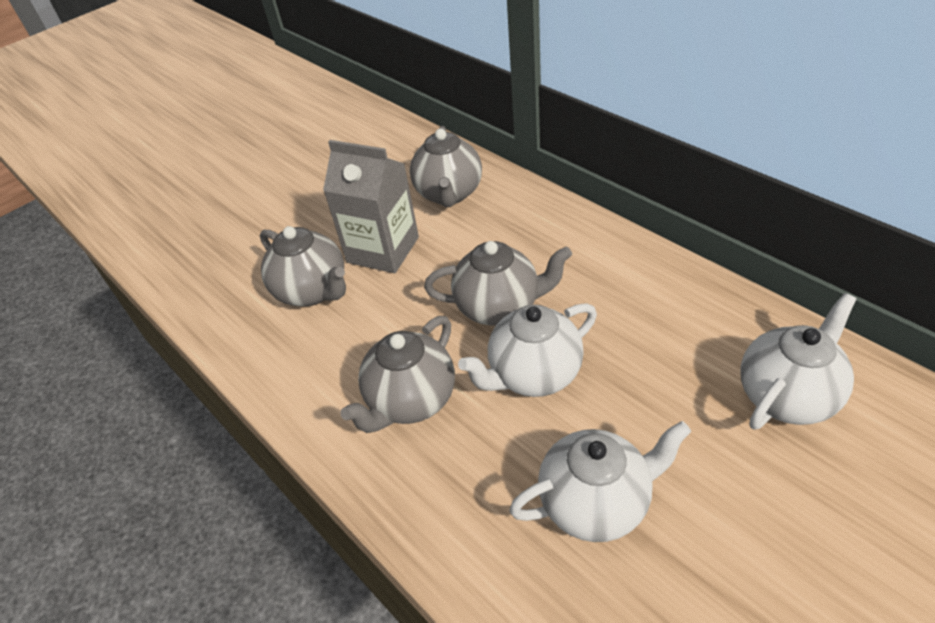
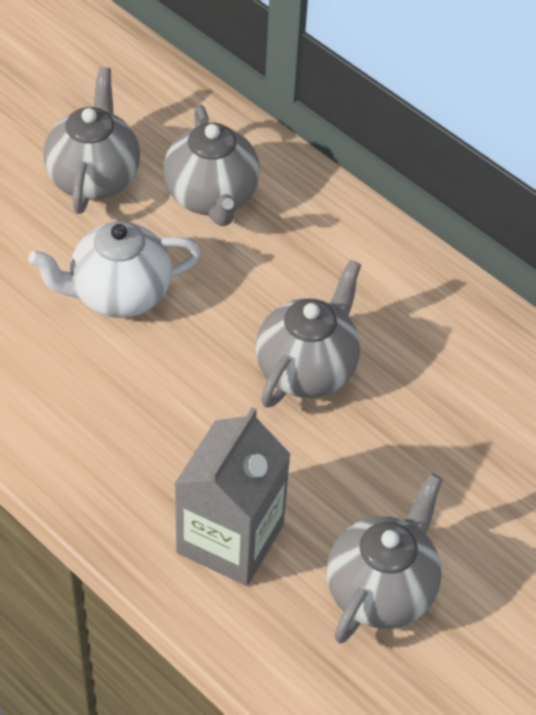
white teapot: 3 -> 1

